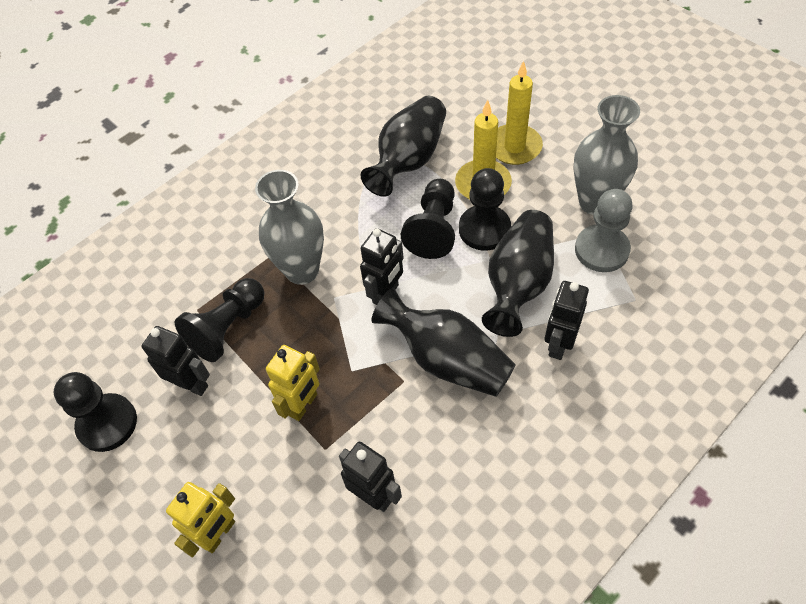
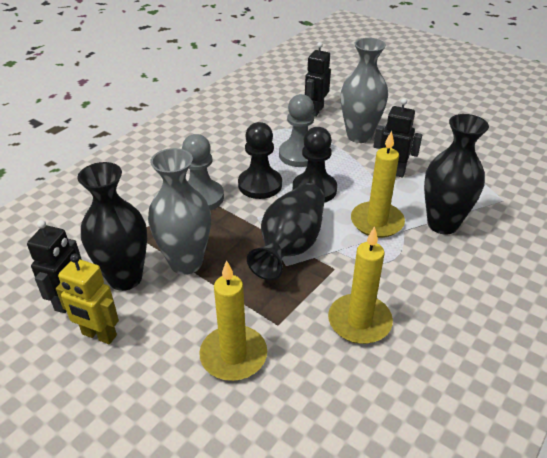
black pawn: 4 -> 2
black robot: 4 -> 3
grey pawn: 1 -> 2
yellow candle: 2 -> 3
yellow robot: 2 -> 1

